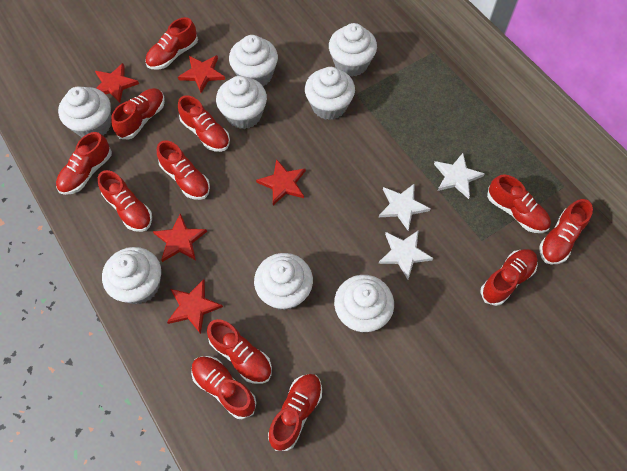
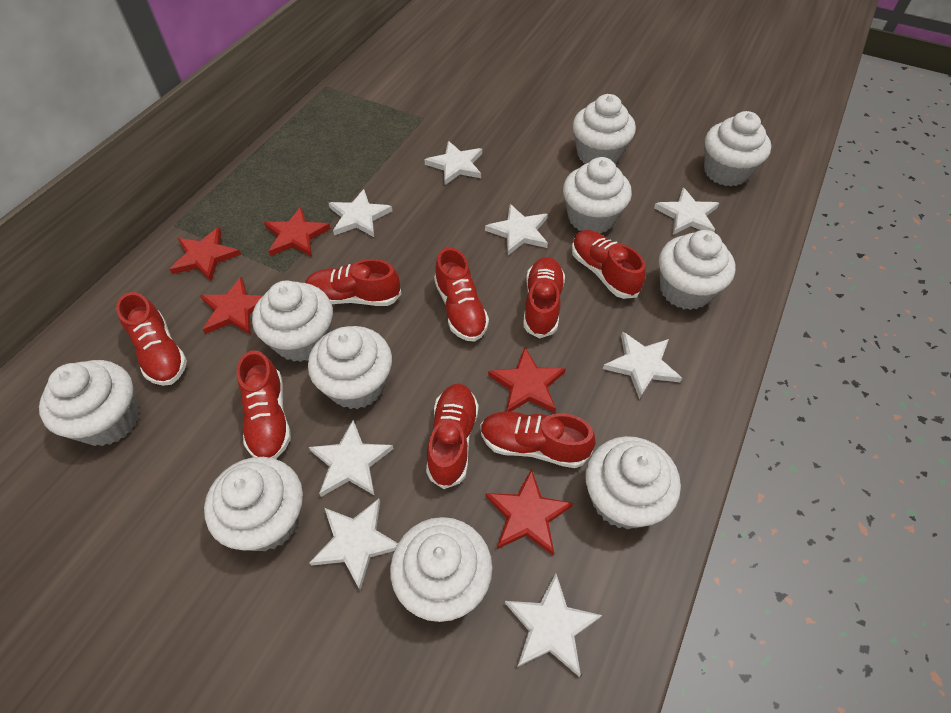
red shoe: 12 -> 8
white cupcake: 8 -> 10
white star: 3 -> 8

